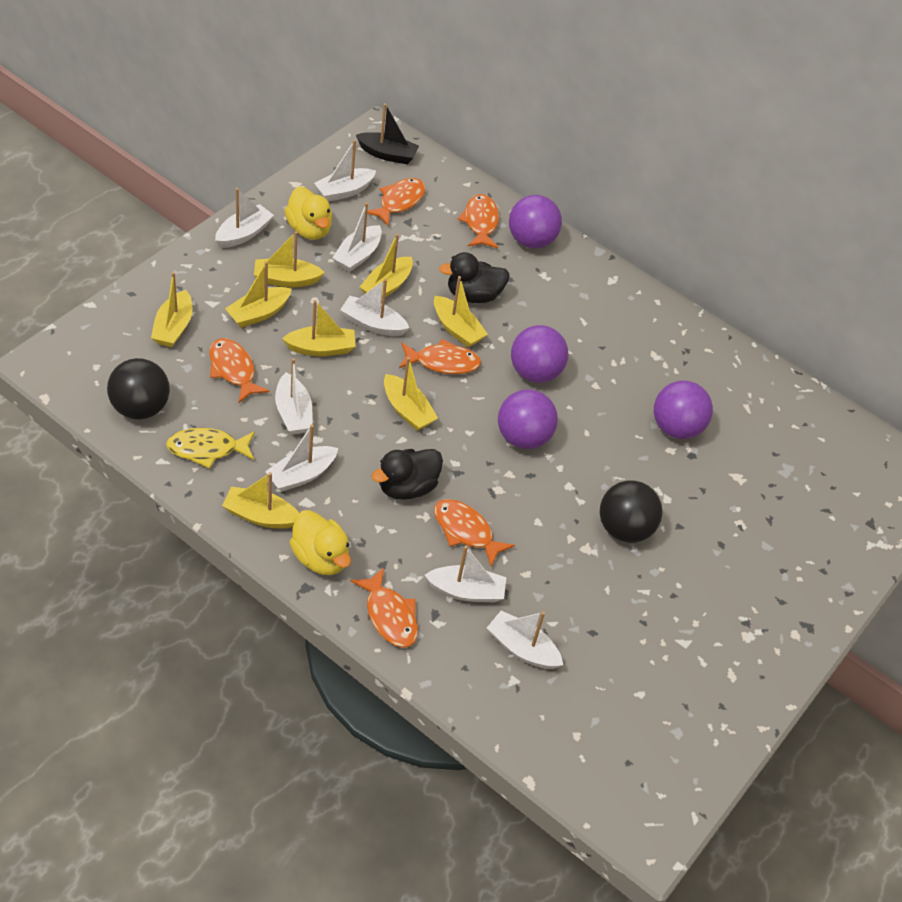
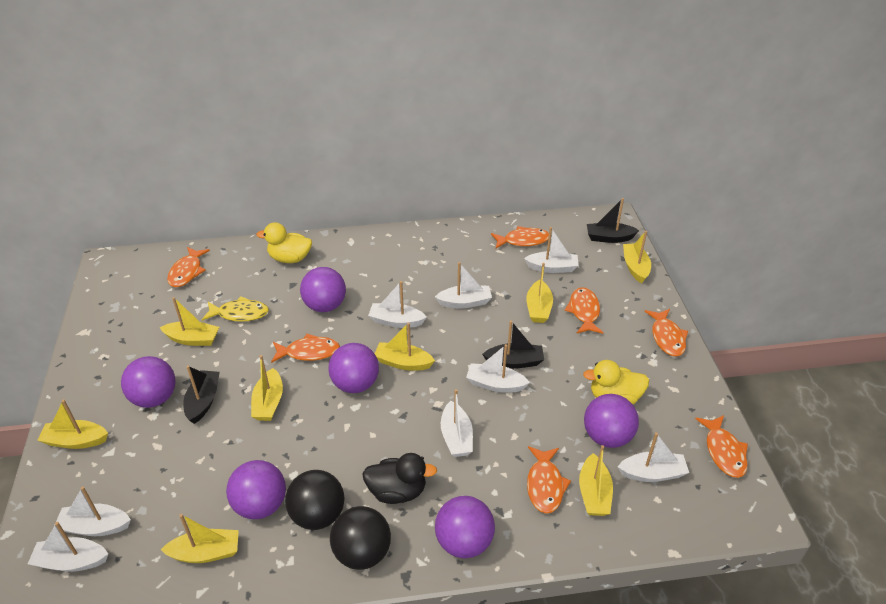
black boat: 1 -> 3
black duck: 2 -> 1
orange fish: 6 -> 7
purple ball: 4 -> 6

